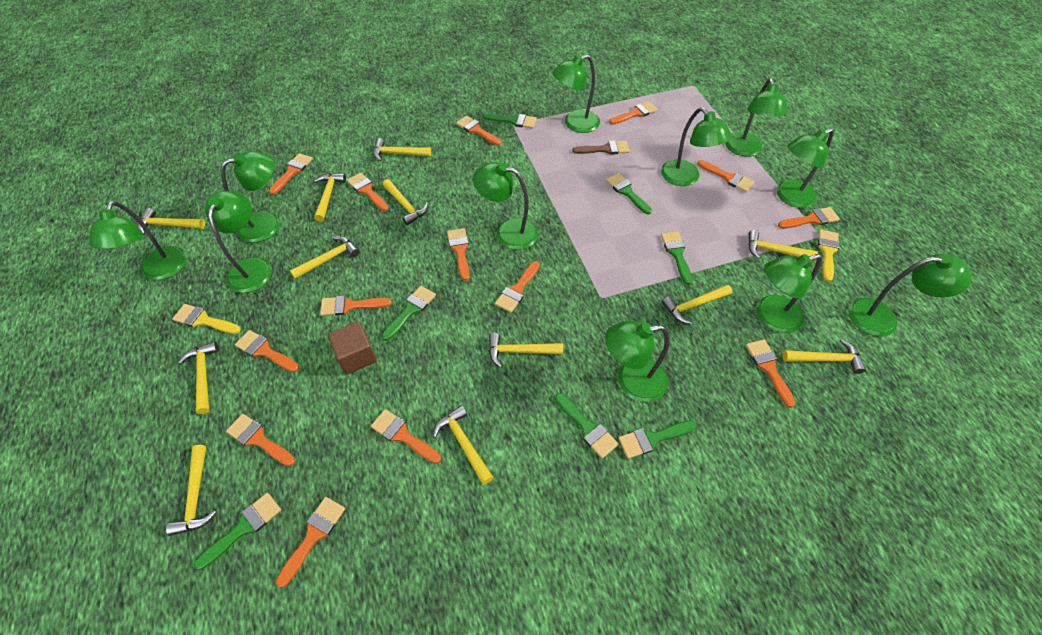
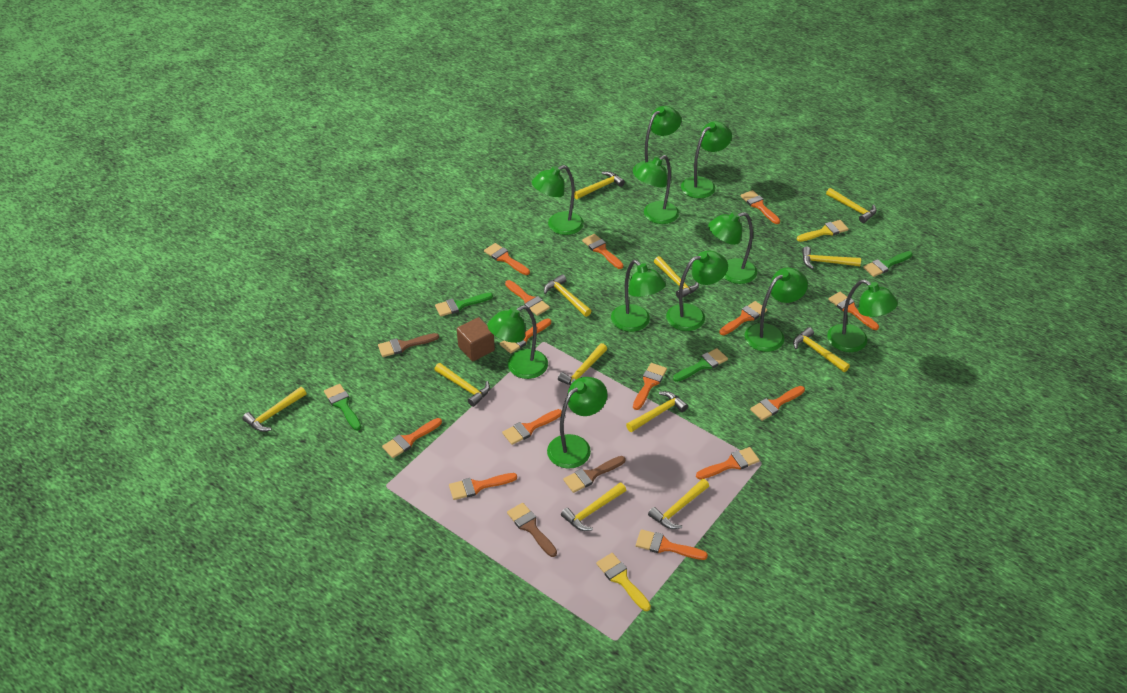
brown brush: 1 -> 3
green brush: 7 -> 4

